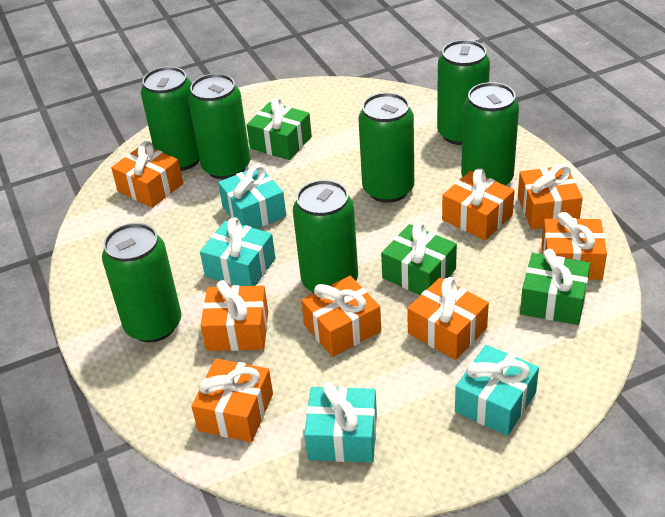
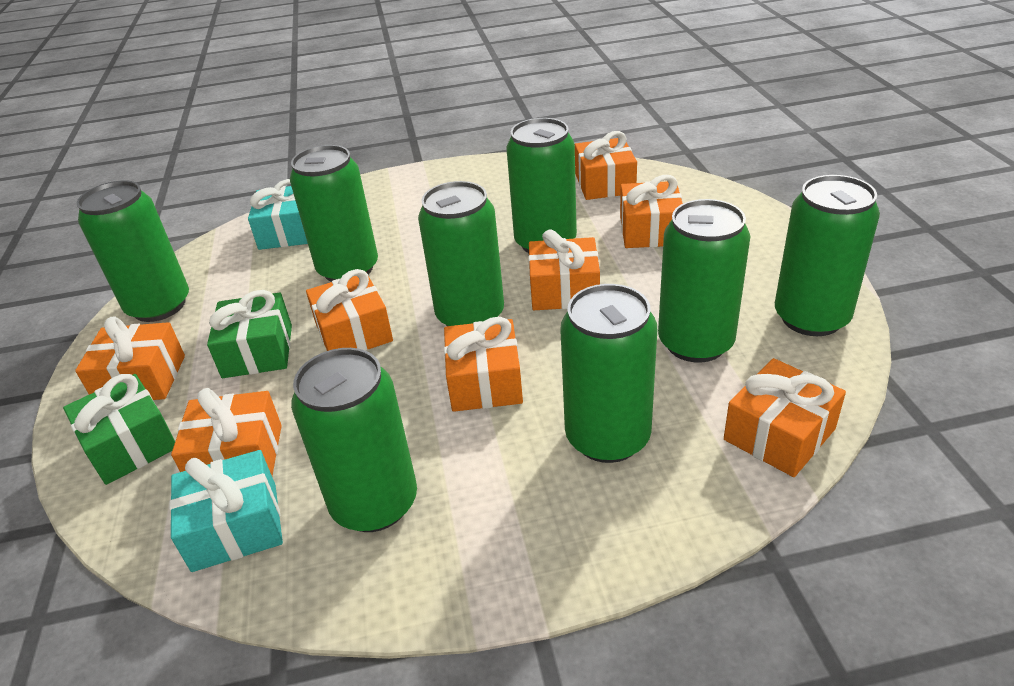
green can: 7 -> 8
green gift: 3 -> 2
turquoise gift: 4 -> 2

